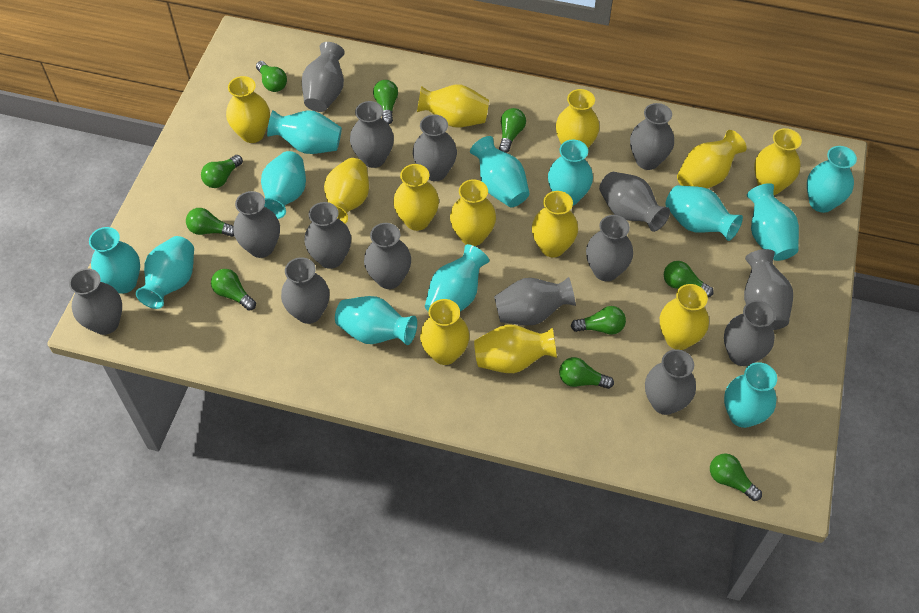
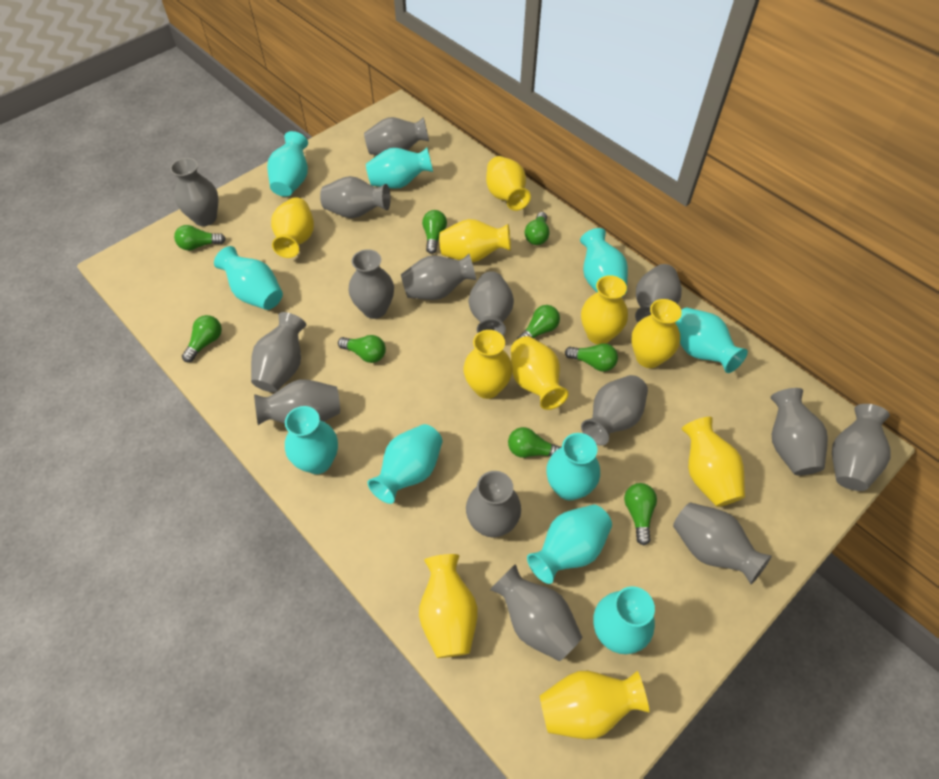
green light bulb: 10 -> 9
turquoise vase: 12 -> 10
yellow vase: 12 -> 10

